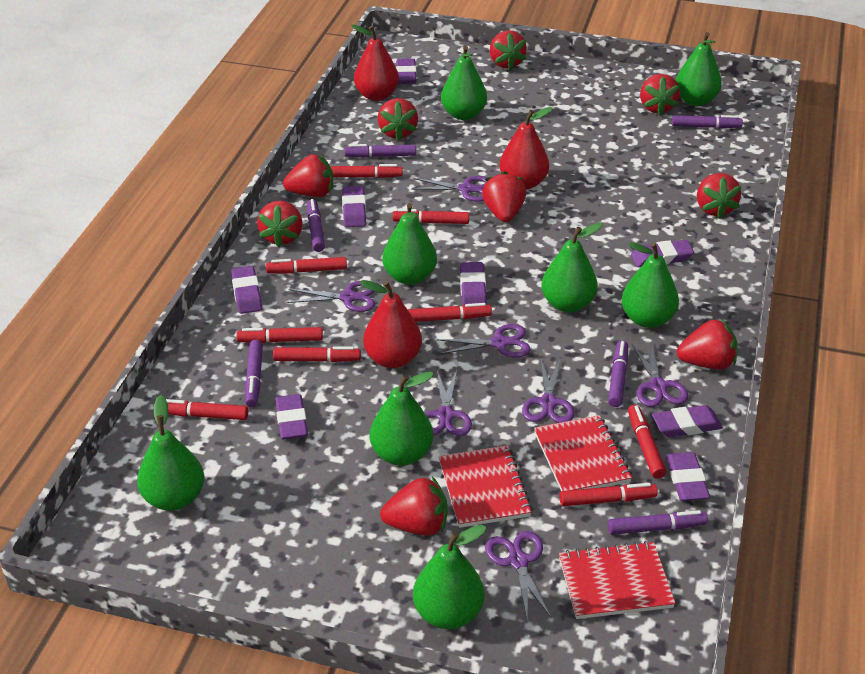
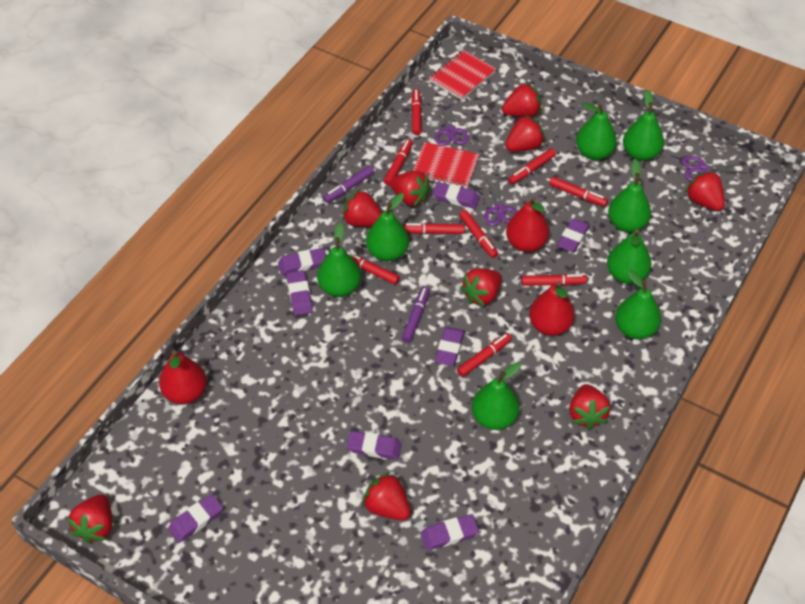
purple marker: 6 -> 2
purple scissors: 7 -> 3
red notebook: 3 -> 2

